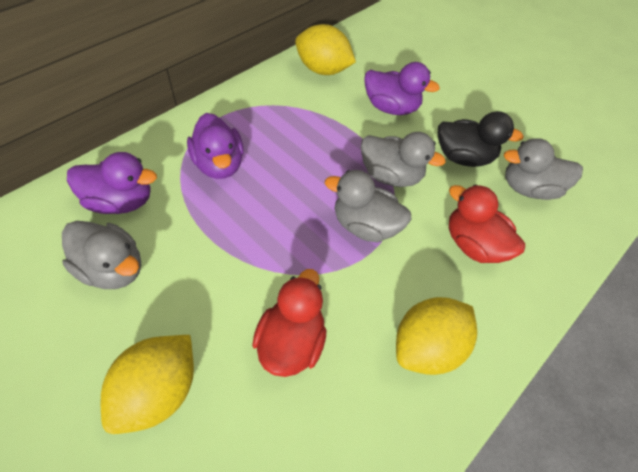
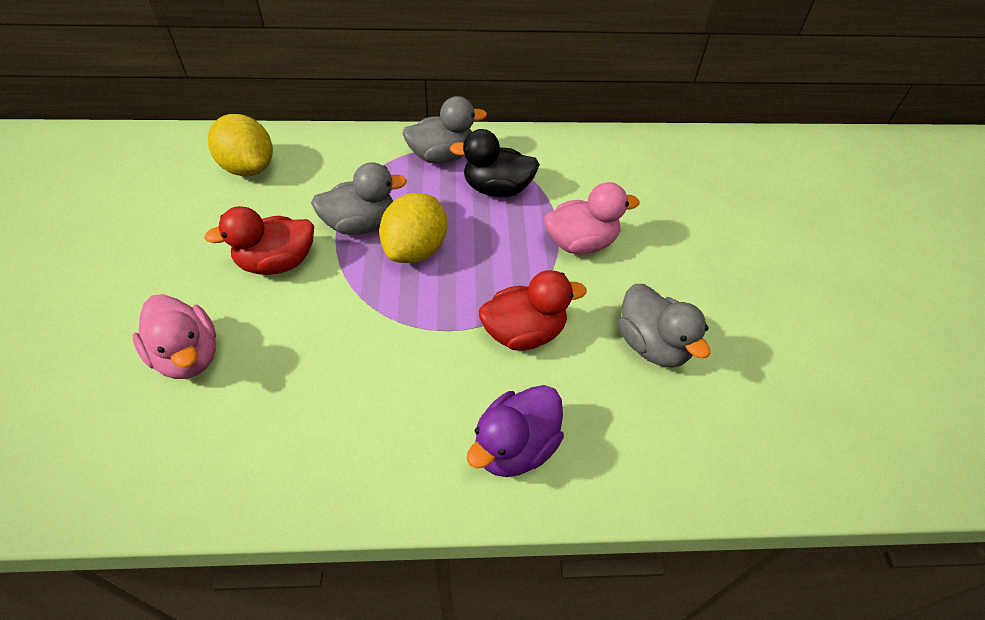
grey duck: 4 -> 3
pink duck: 0 -> 2
purple duck: 3 -> 1
yellow lemon: 3 -> 2

